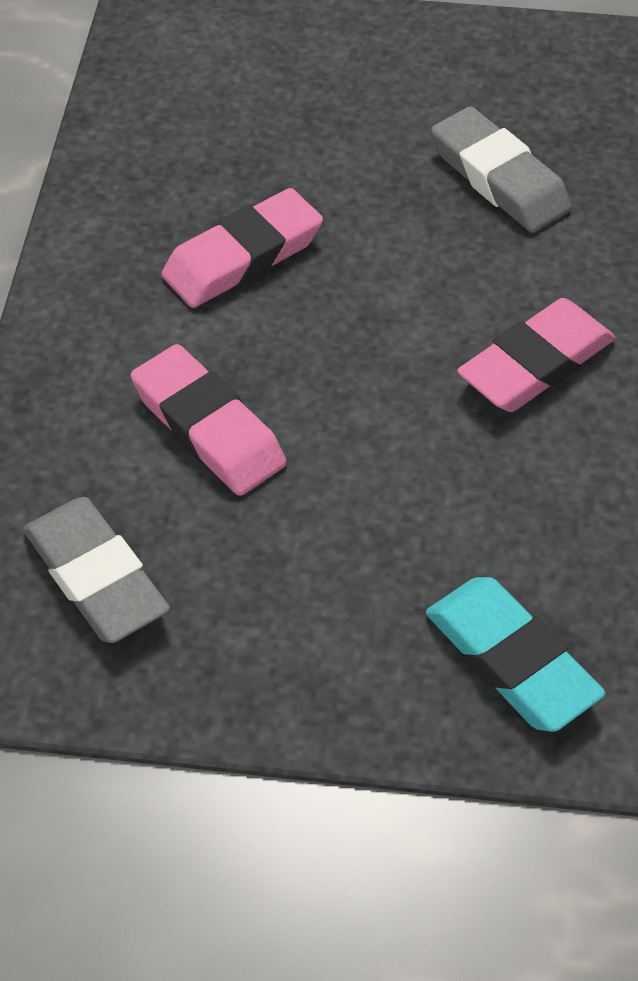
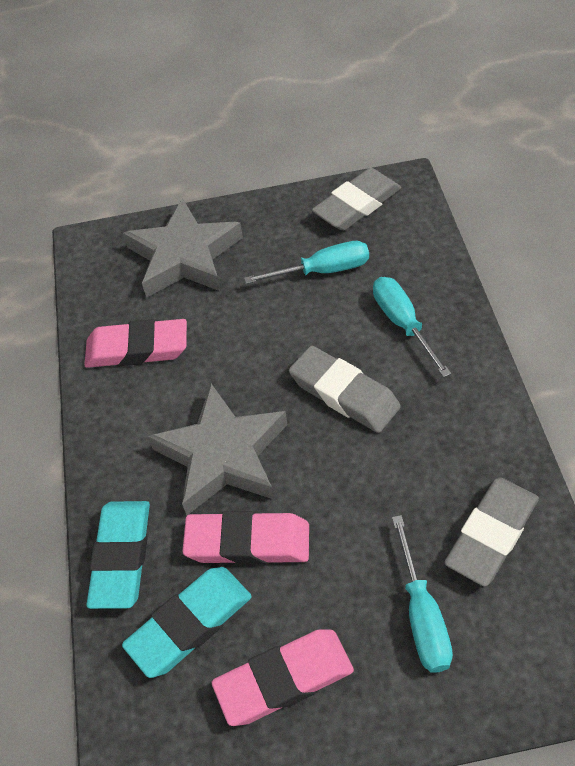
grey eraser: 2 -> 3
grey star: 0 -> 2
turquoise eraser: 1 -> 2
turquoise screwdriver: 0 -> 3

